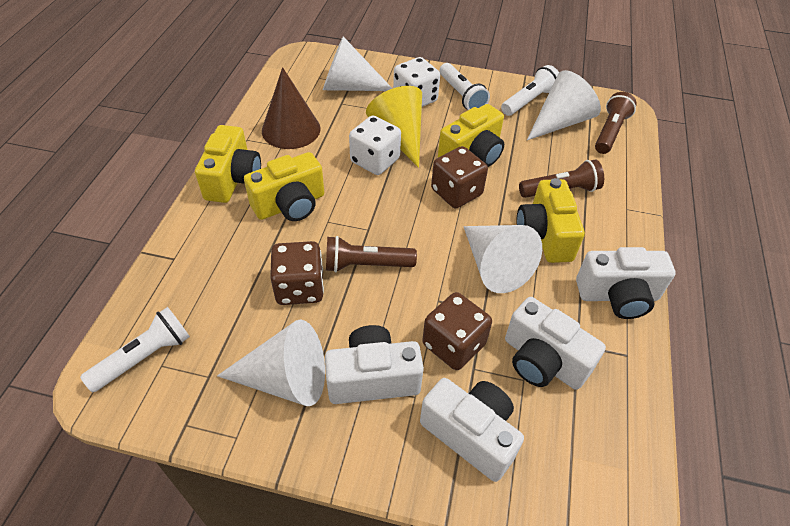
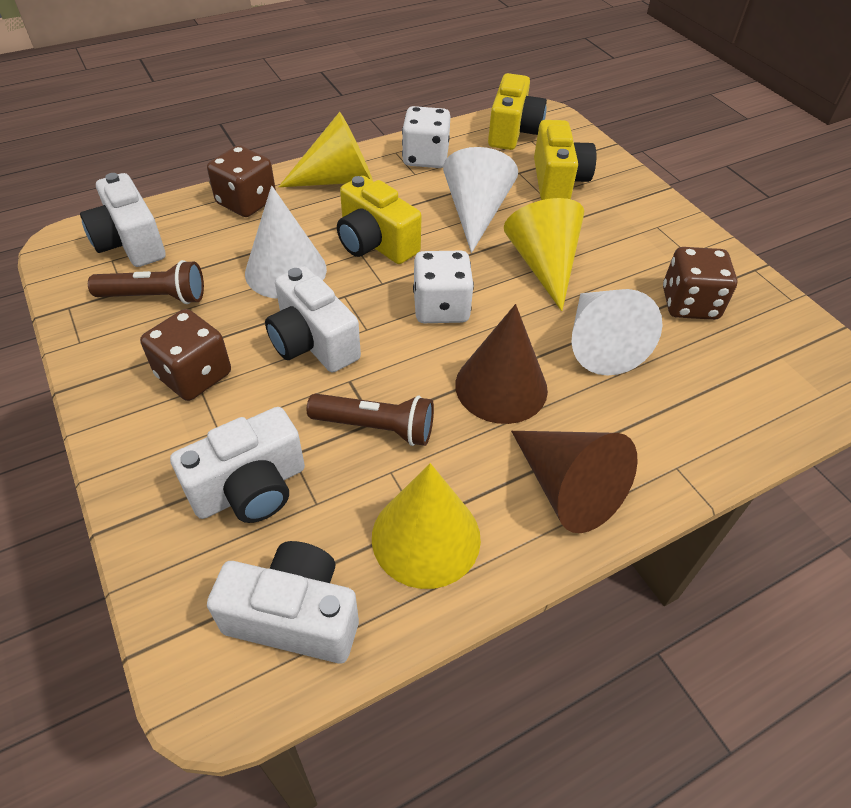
brown cone: 1 -> 2
brown flashlight: 3 -> 2
white cone: 4 -> 3
white flashlight: 3 -> 0
yellow camera: 4 -> 3
yellow cone: 1 -> 3

